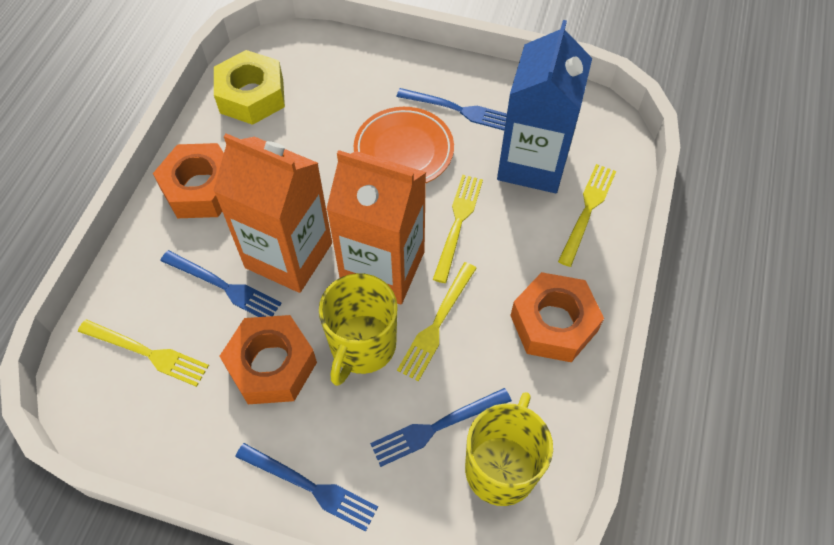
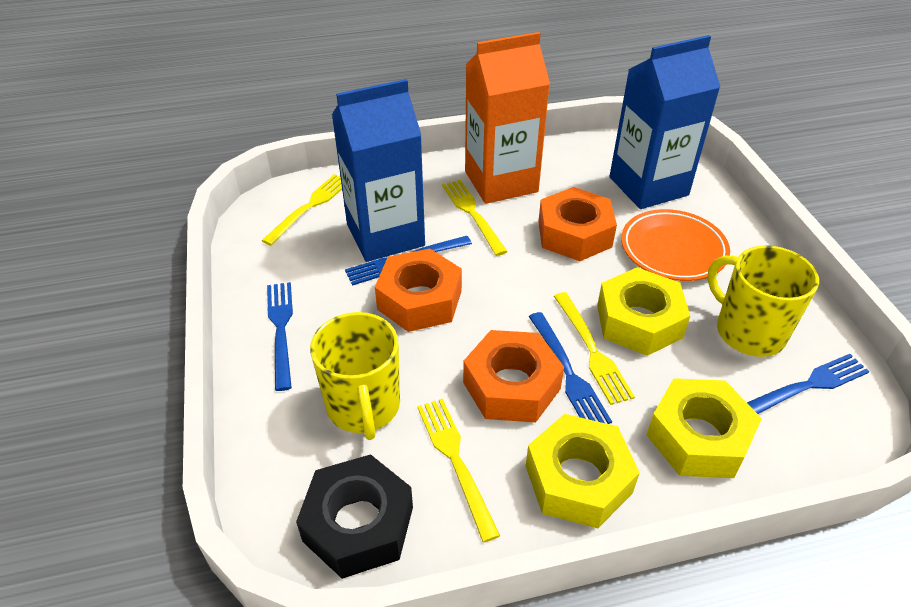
black nut: 0 -> 1
blue carton: 1 -> 2
orange carton: 2 -> 1
yellow nut: 1 -> 3

